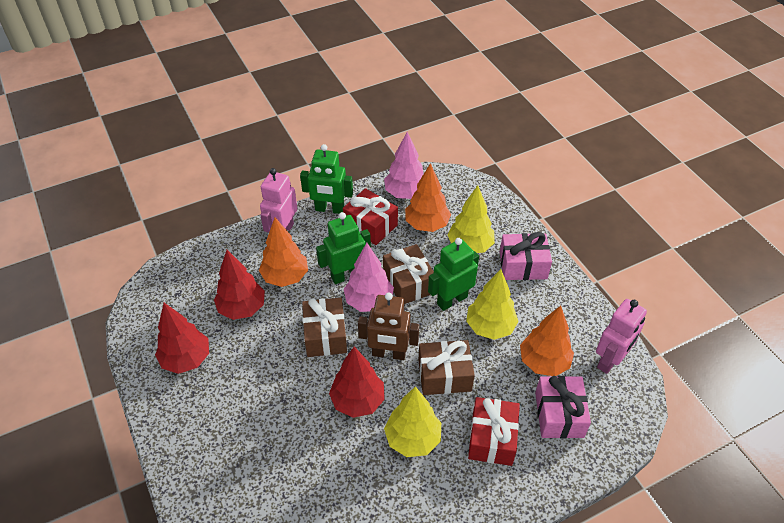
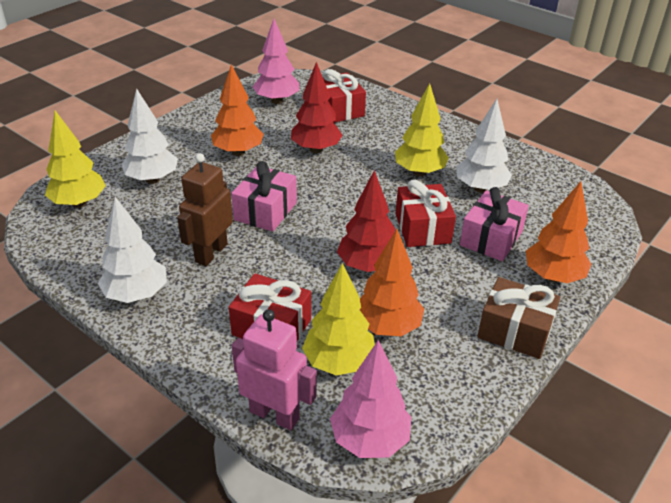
brown gift: 3 -> 1
green robot: 3 -> 0
pink robot: 2 -> 1
red gift: 2 -> 3
red tree: 3 -> 2
white tree: 0 -> 3

